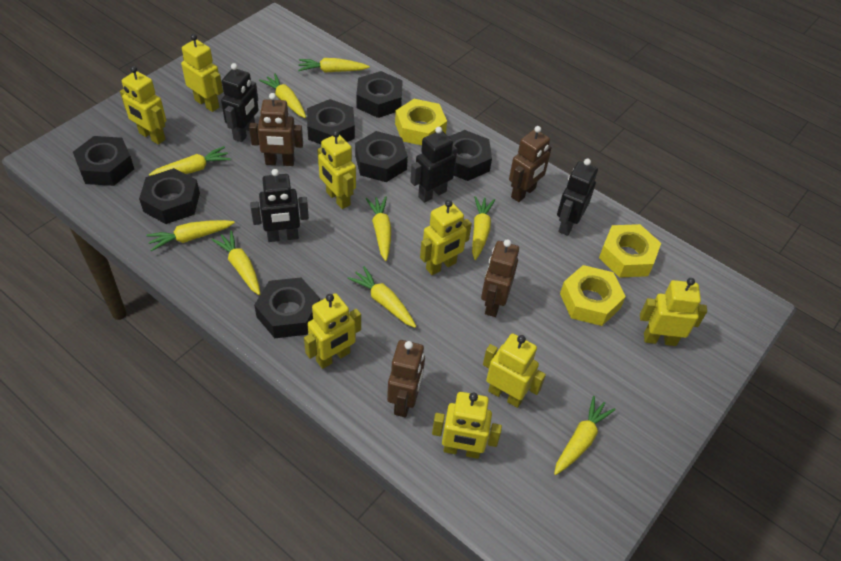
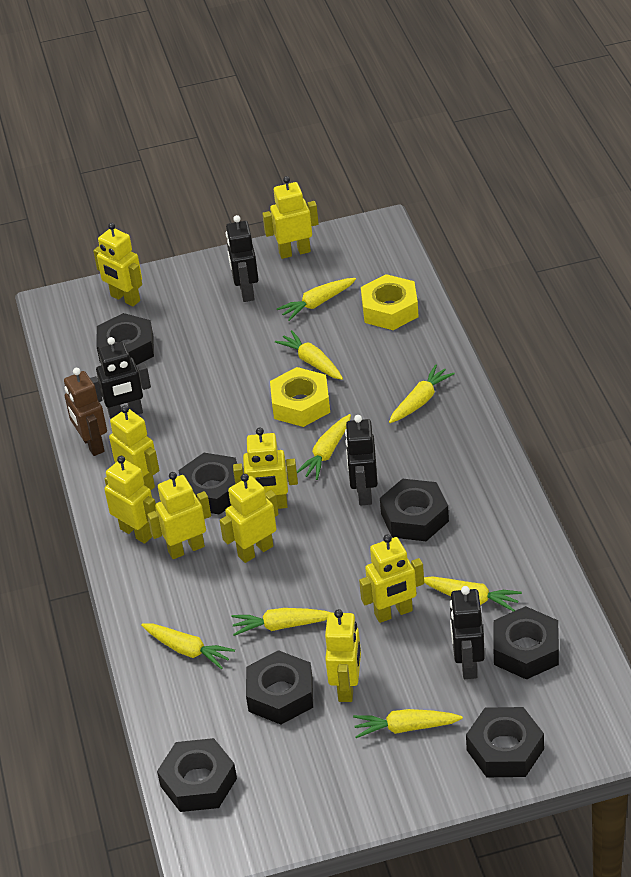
brown robot: 4 -> 1
yellow carrot: 9 -> 8
yellow nut: 3 -> 2
yellow robot: 8 -> 9

